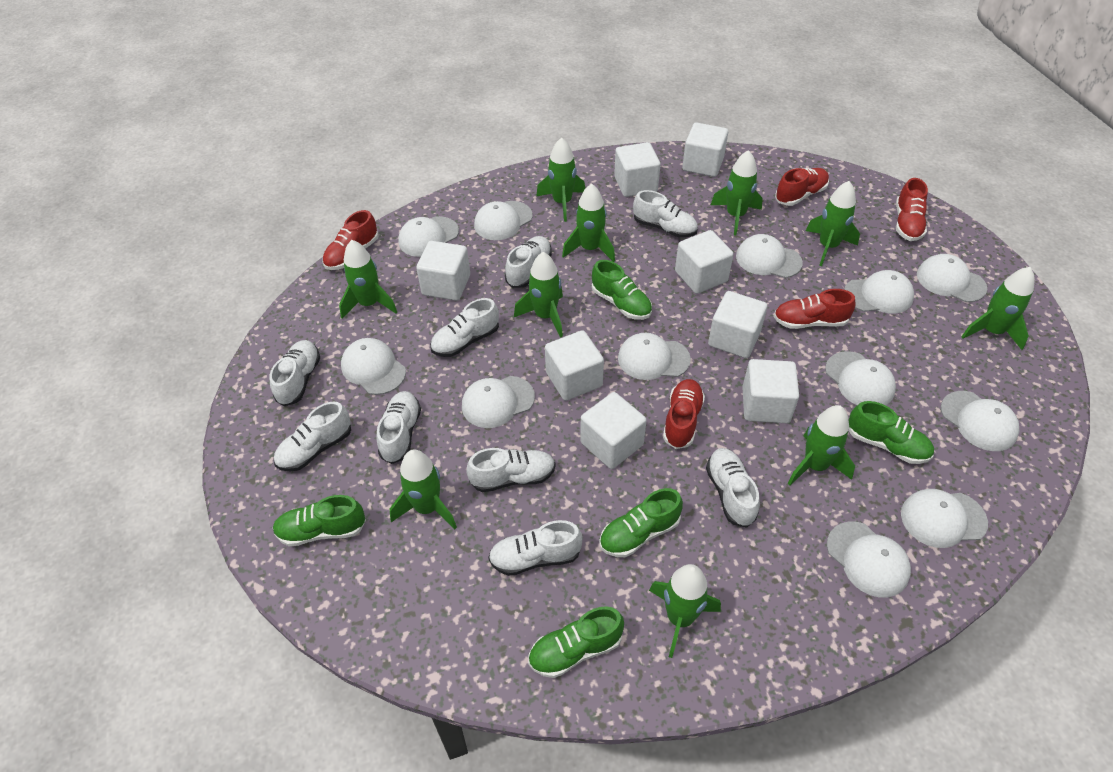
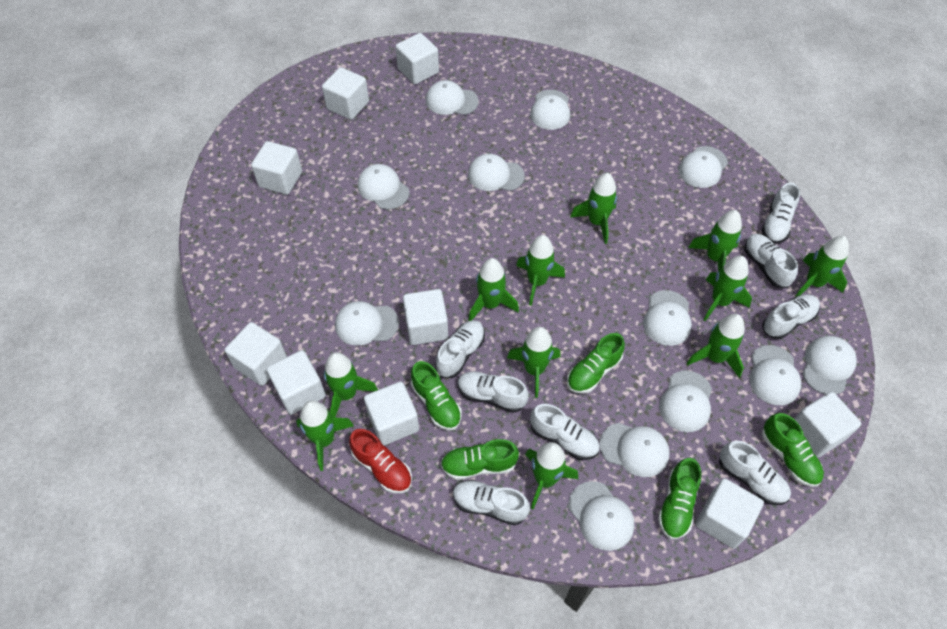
green rocket: 10 -> 11
red shoe: 5 -> 1
white cube: 8 -> 9
white shoe: 9 -> 8

